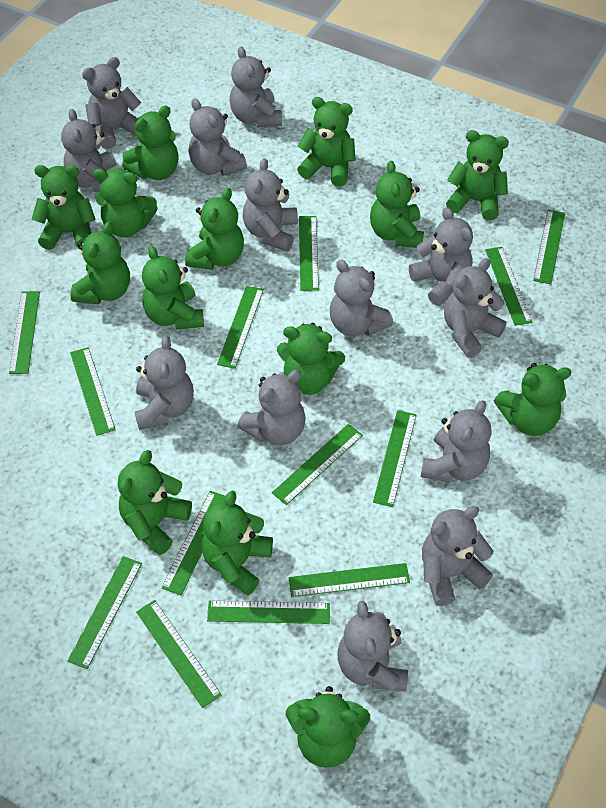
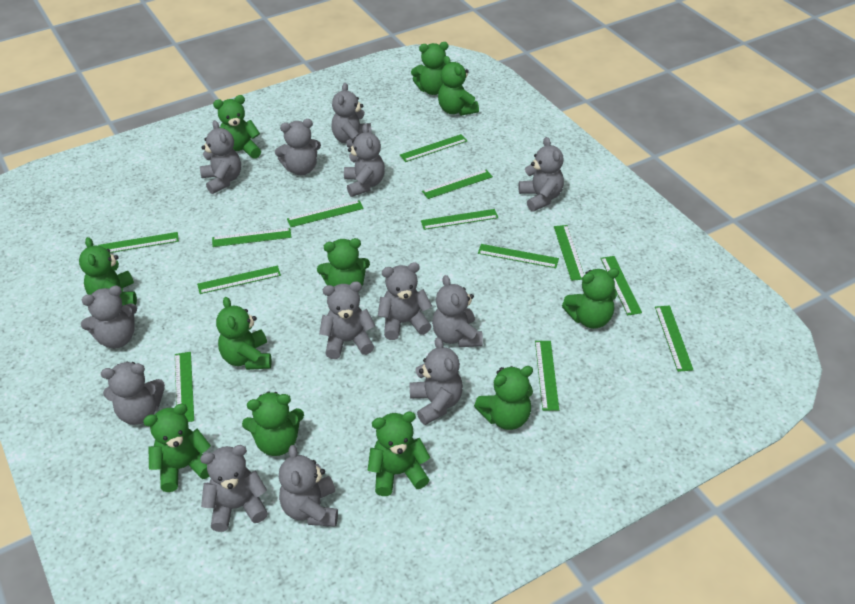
green teddy bear: 14 -> 11

